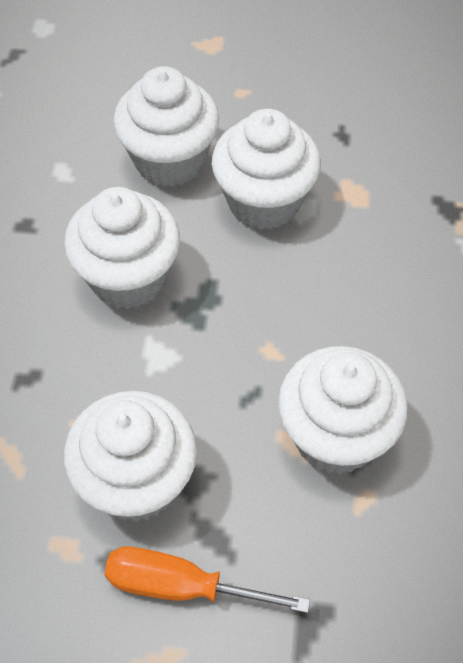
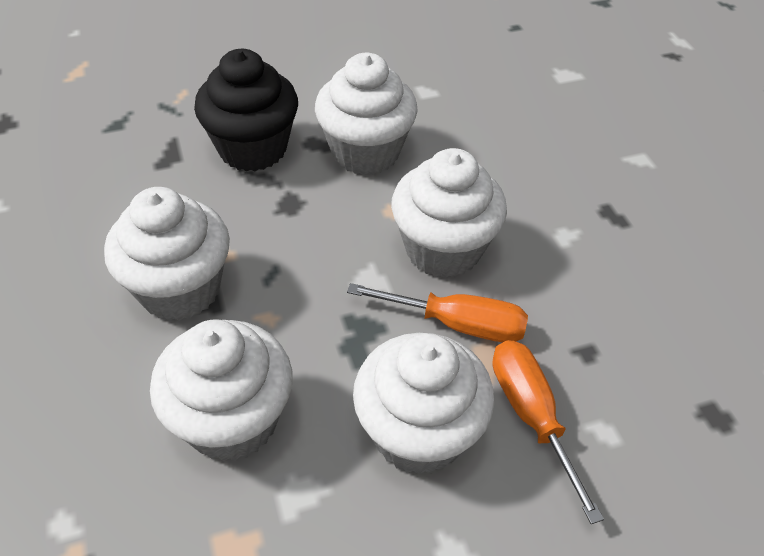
black cupcake: 0 -> 1
orange screwdriver: 1 -> 2

